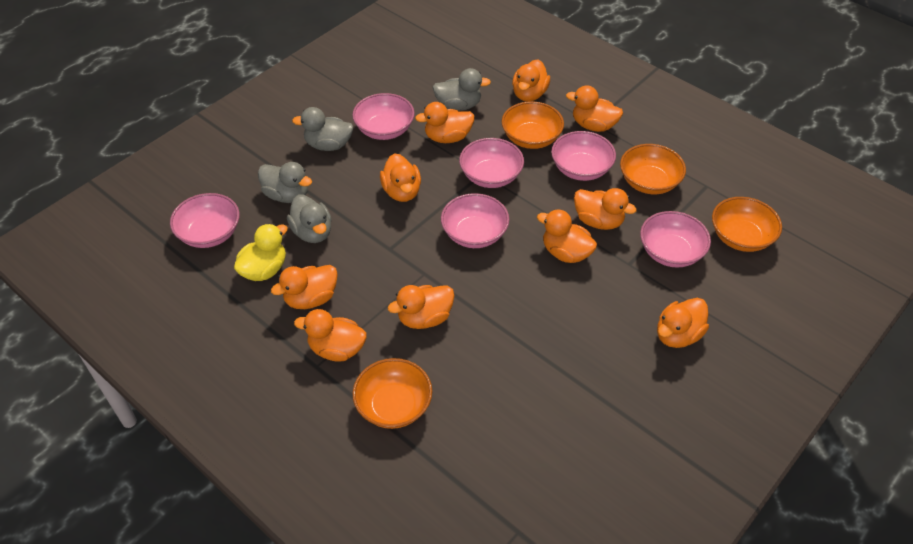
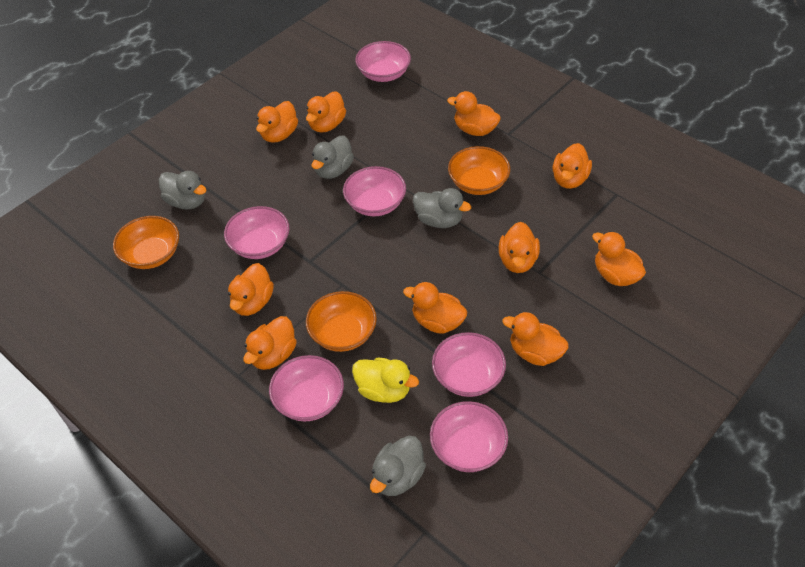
orange bowl: 4 -> 3

